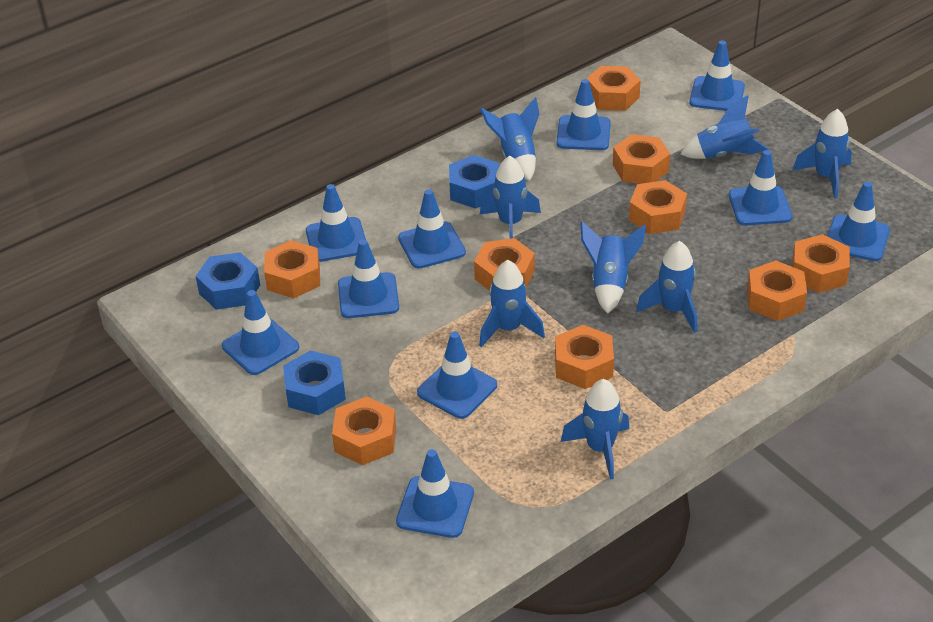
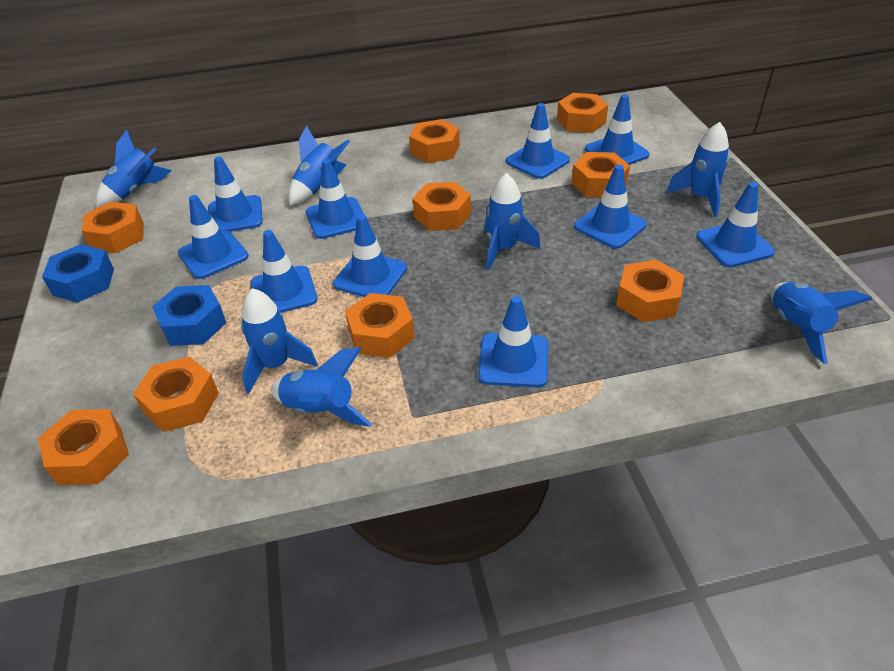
blue nut: 3 -> 2
blue rocket: 8 -> 7

